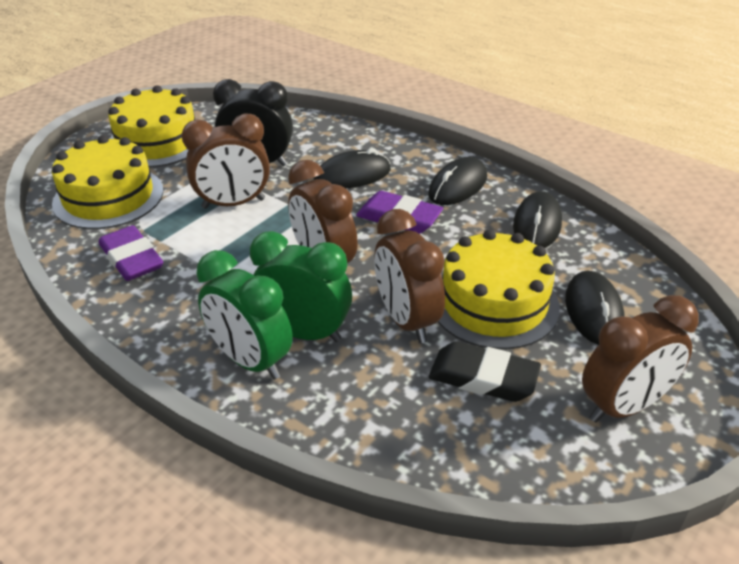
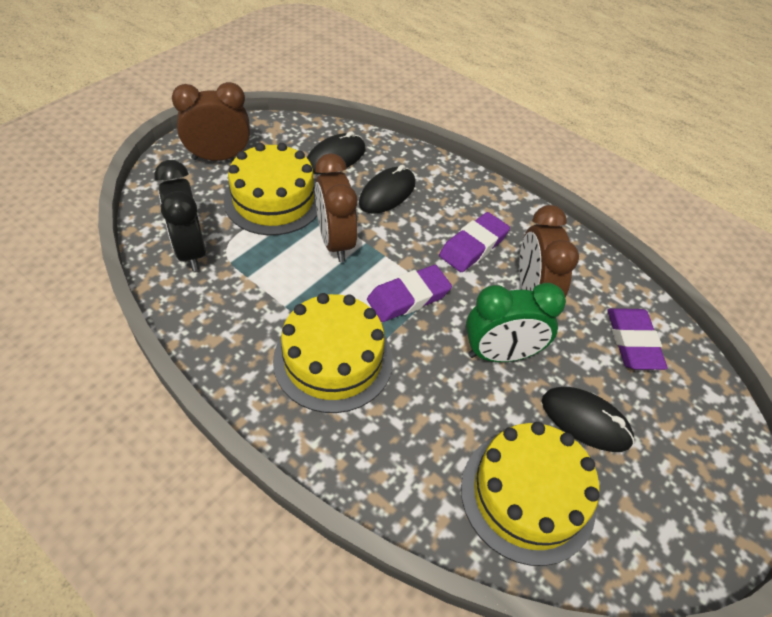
black eraser: 1 -> 0
black mouse: 4 -> 3
brown clock: 4 -> 3
green clock: 2 -> 1
purple eraser: 2 -> 3

